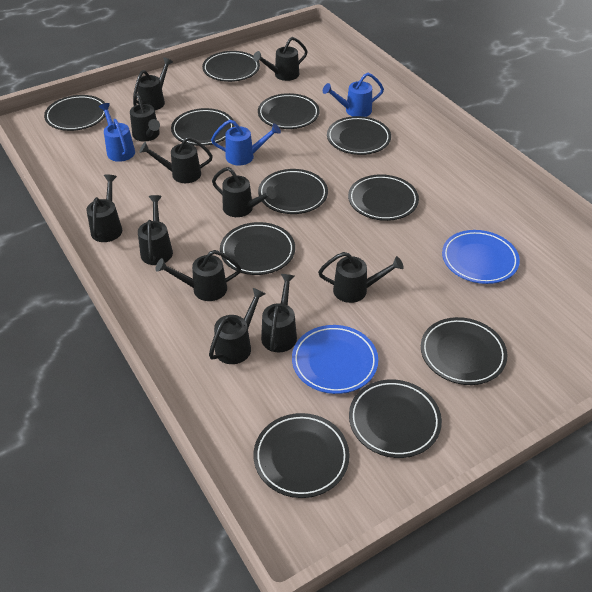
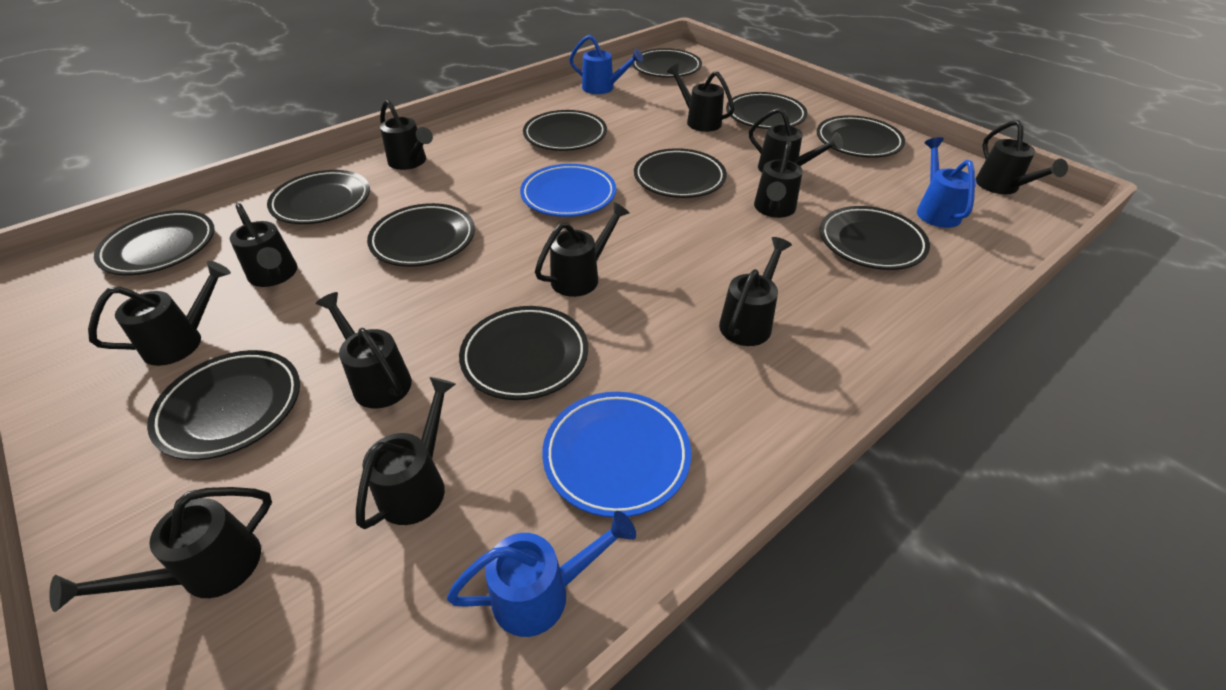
black watering can: 11 -> 12

